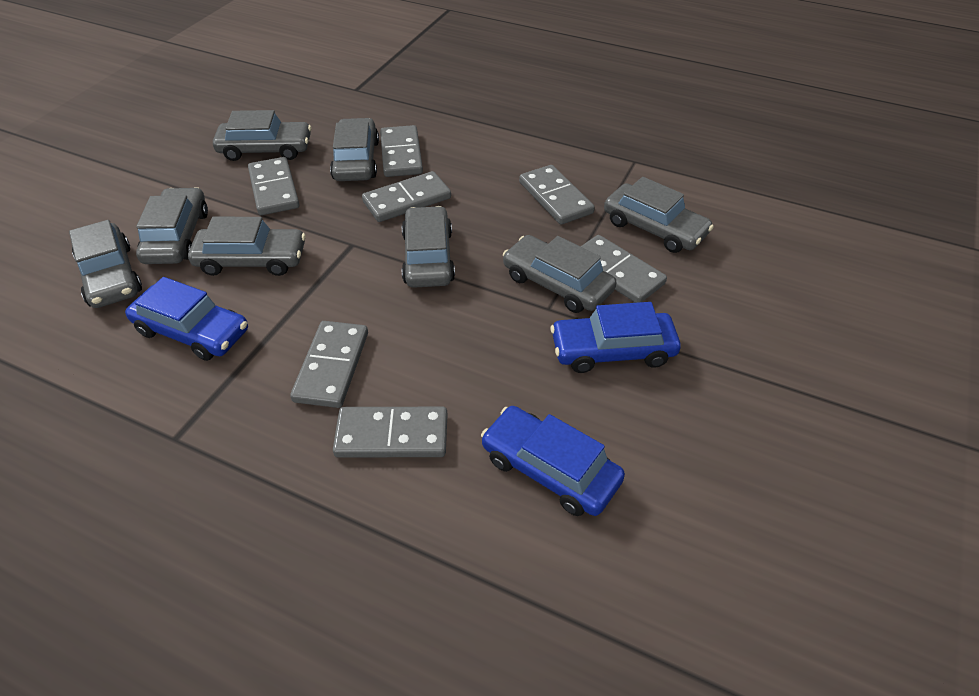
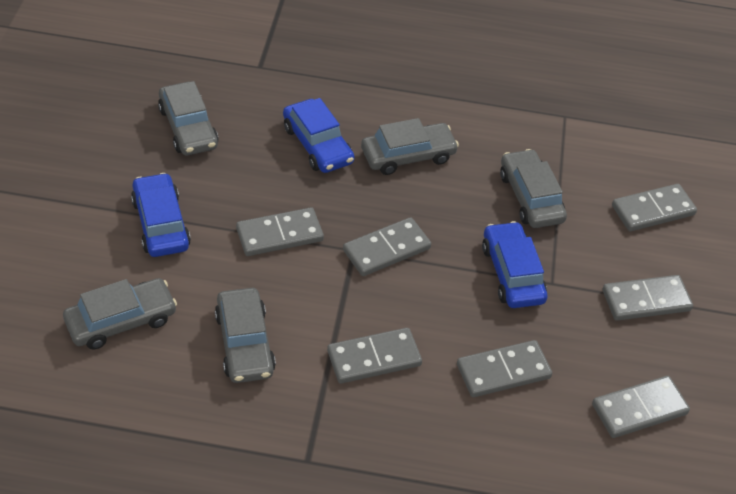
grey car: 8 -> 5

